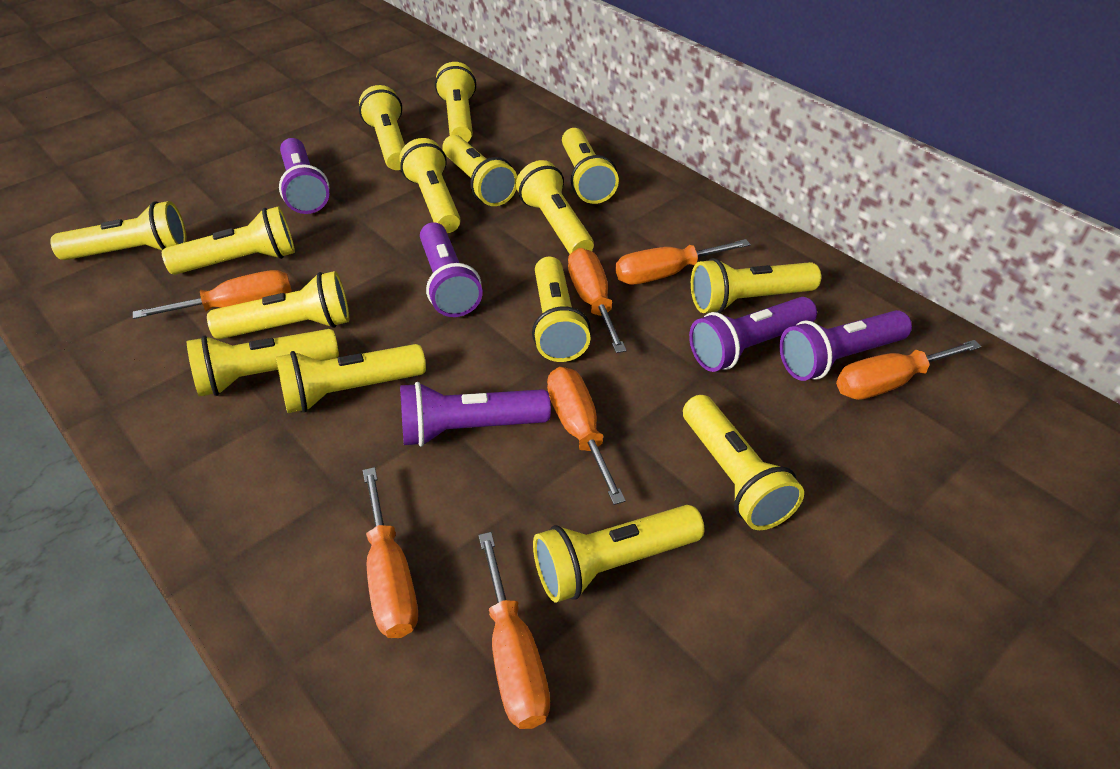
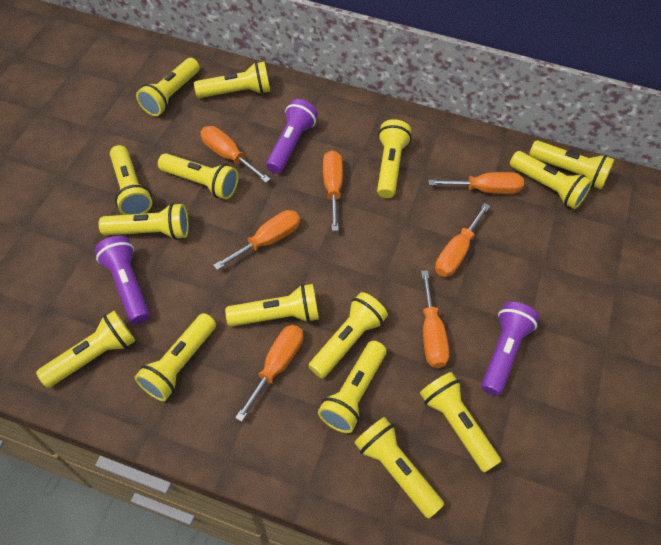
purple flashlight: 5 -> 3

